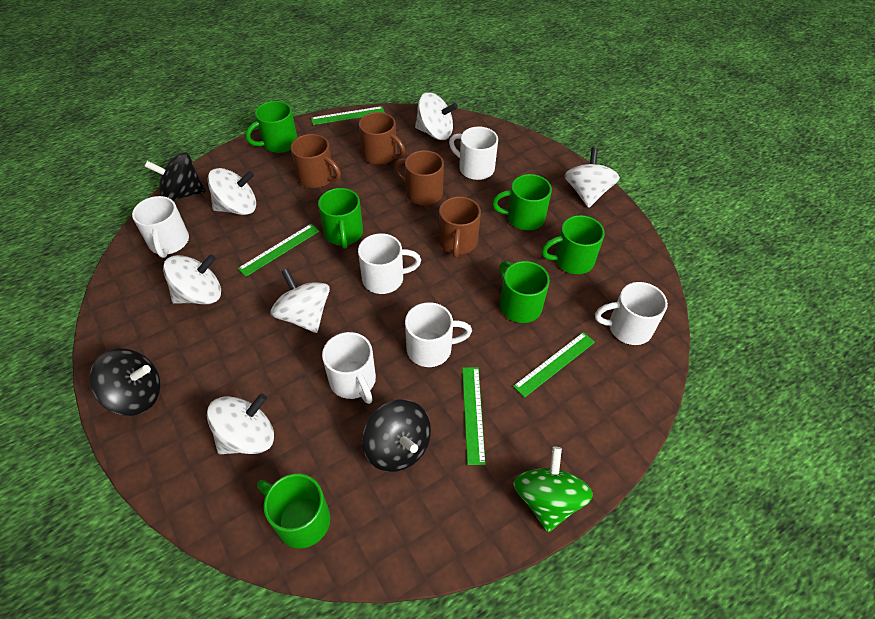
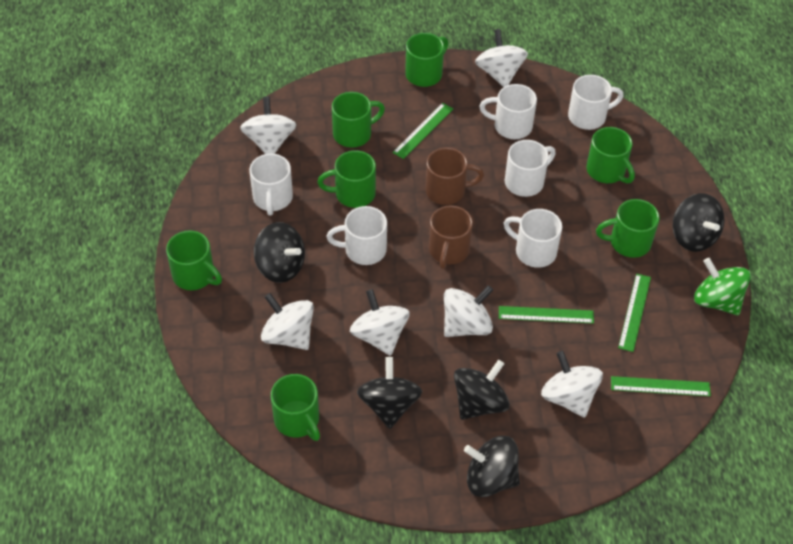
black spinning top: 3 -> 5
brown mug: 4 -> 2
green mug: 6 -> 7

